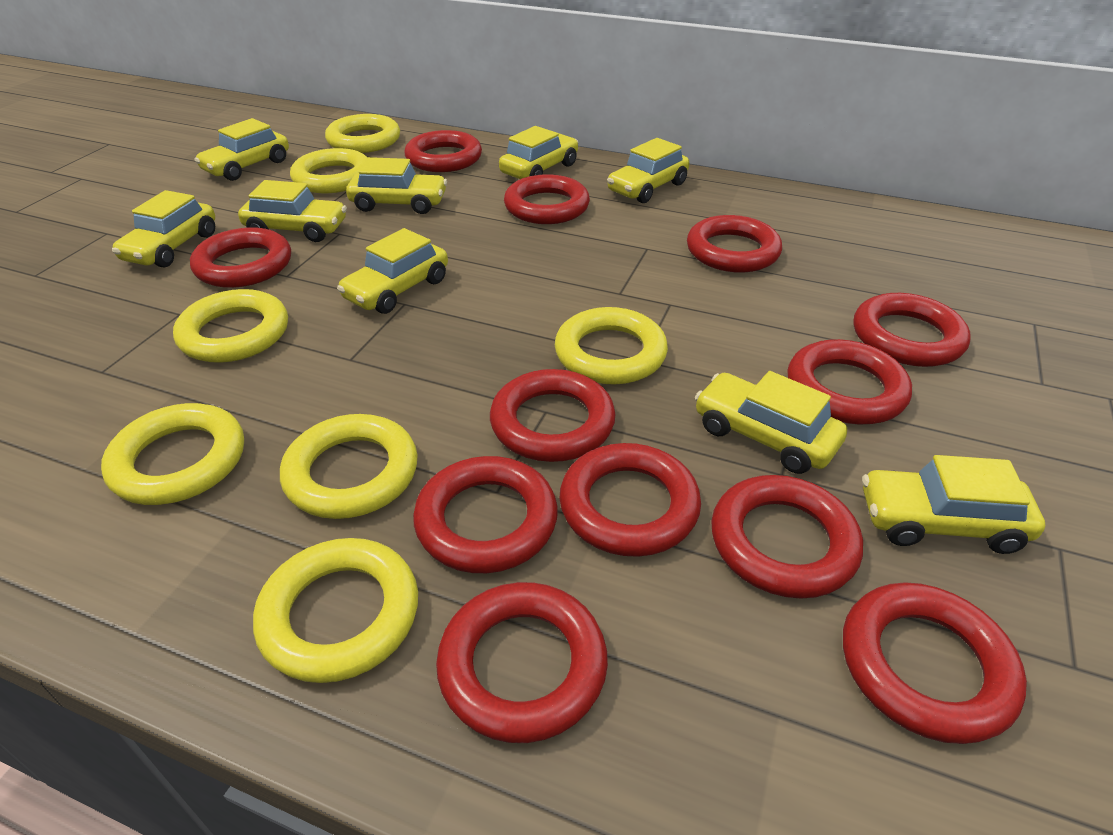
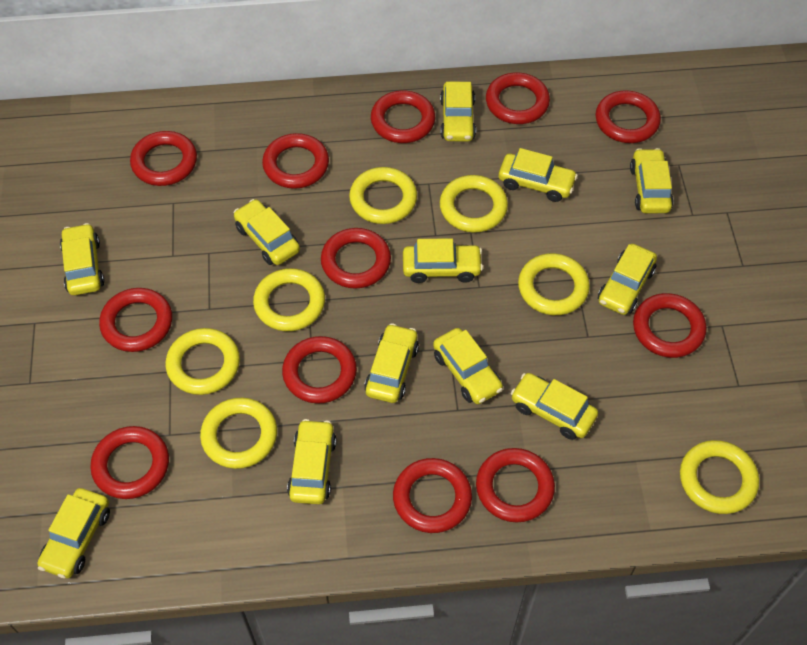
yellow car: 9 -> 12

